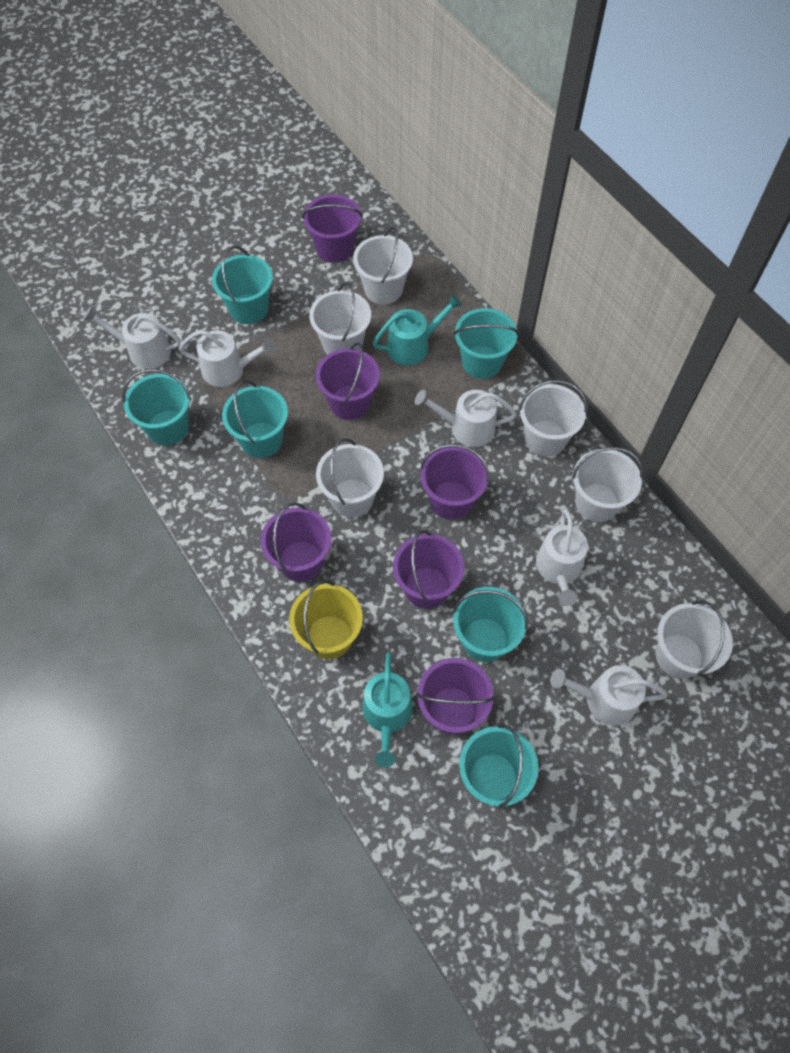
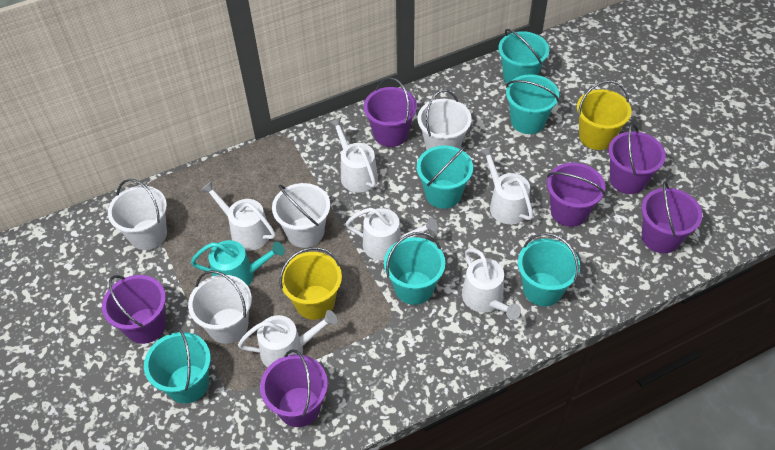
turquoise watering can: 2 -> 1
white bucket: 6 -> 4
white watering can: 5 -> 6
yellow bucket: 1 -> 2

